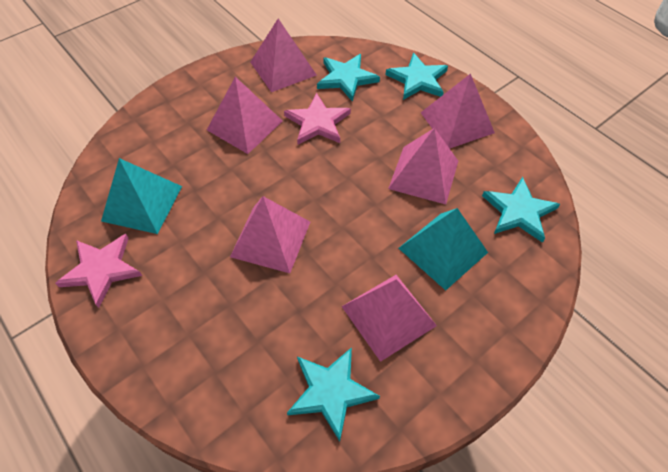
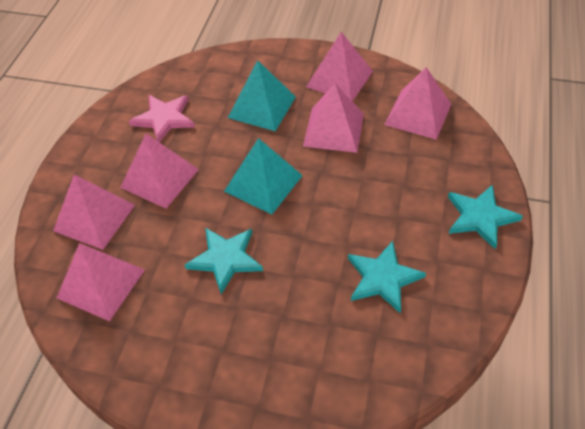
pink star: 2 -> 1
turquoise star: 4 -> 3

